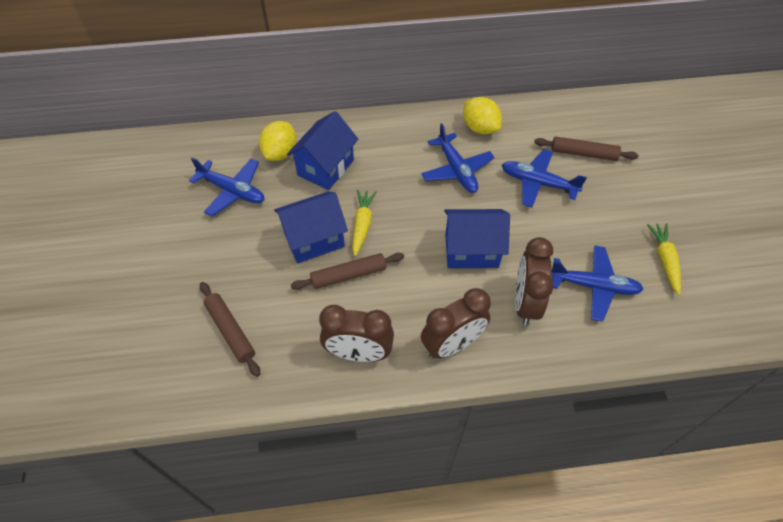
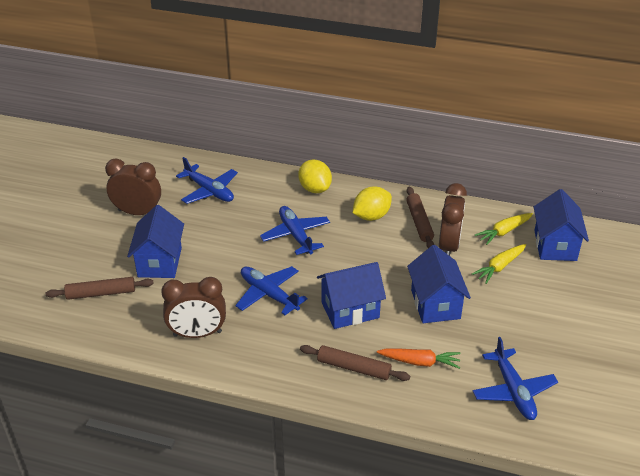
blue house: 3 -> 4
orange carrot: 0 -> 1

